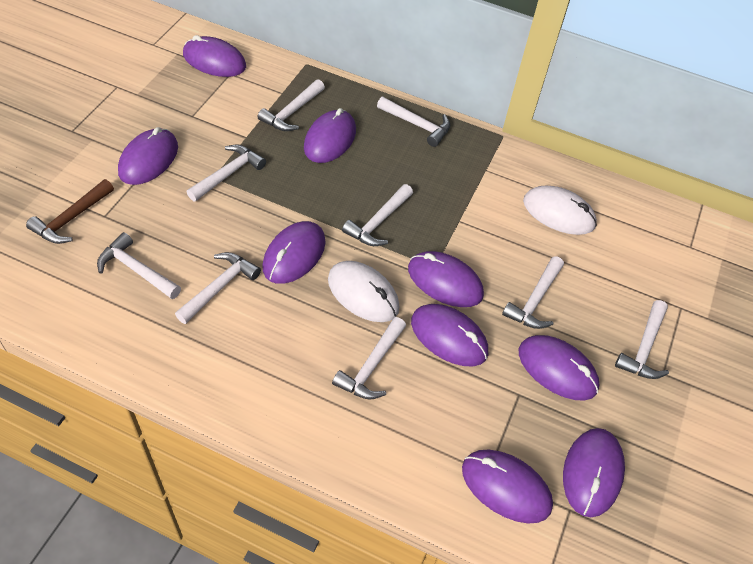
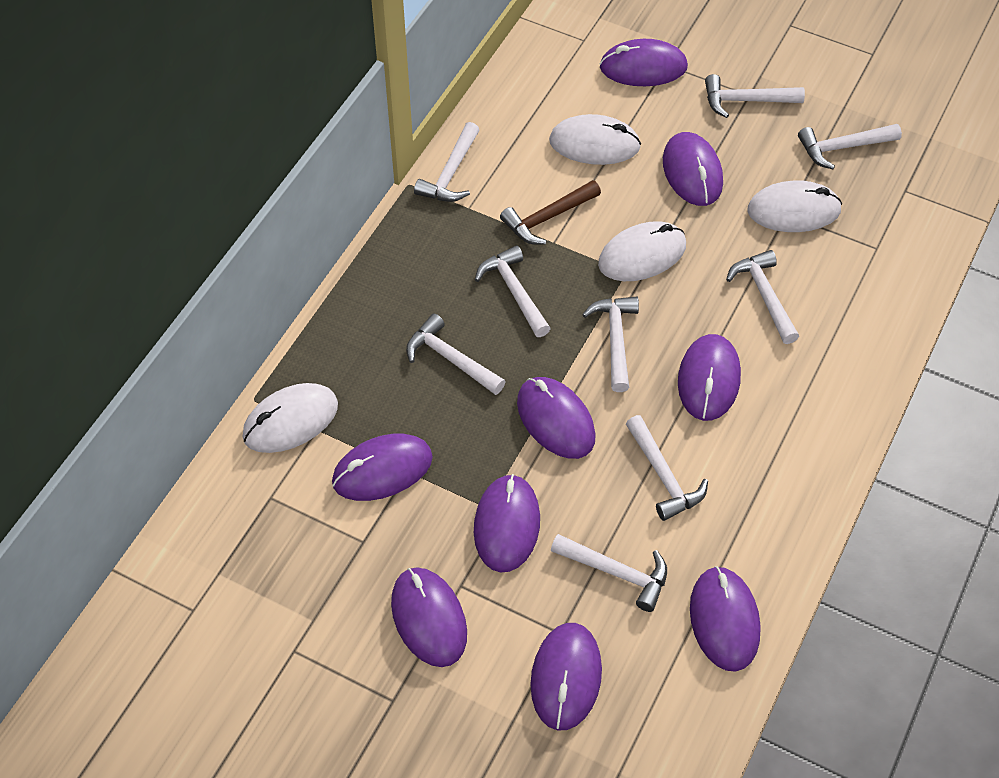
white mouse: 2 -> 4

